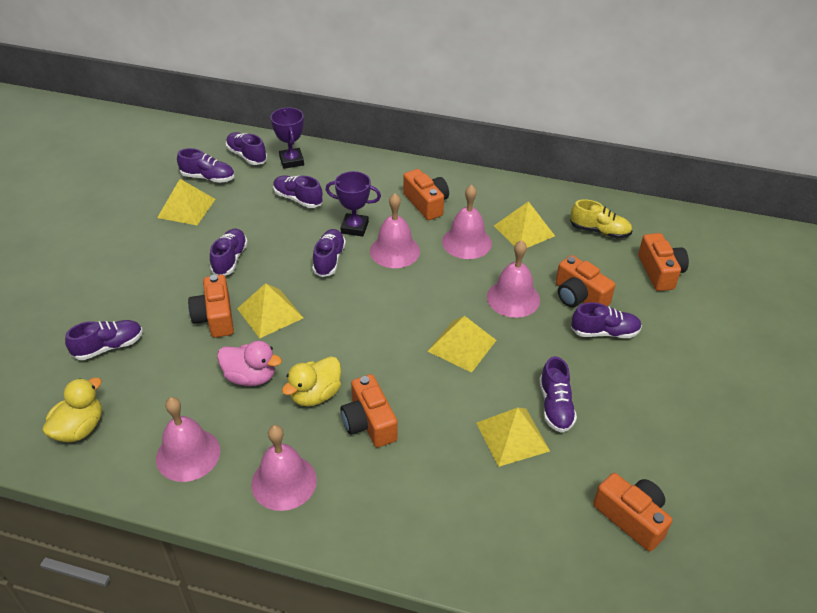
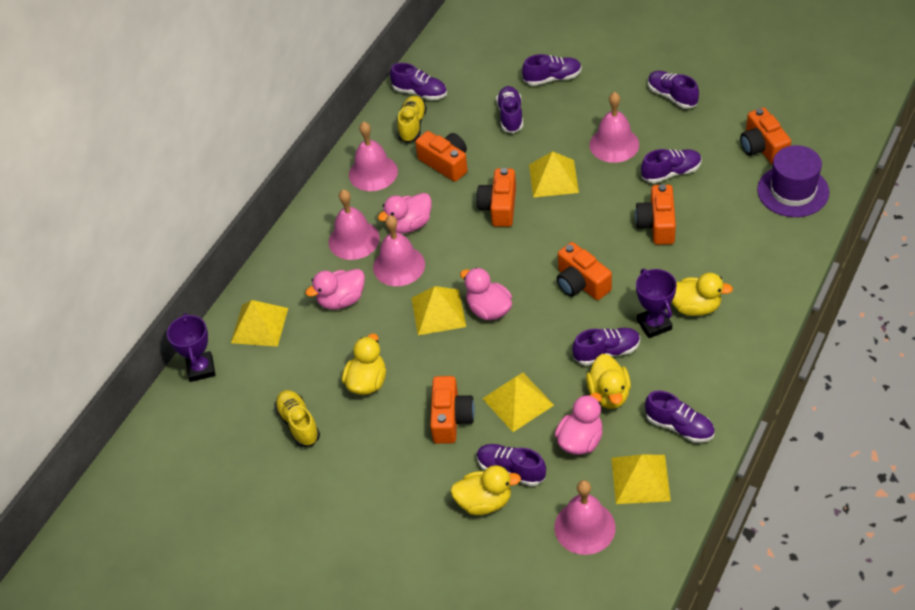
pink duck: 1 -> 4
purple hat: 0 -> 1
yellow duck: 2 -> 4
yellow shoe: 1 -> 2

